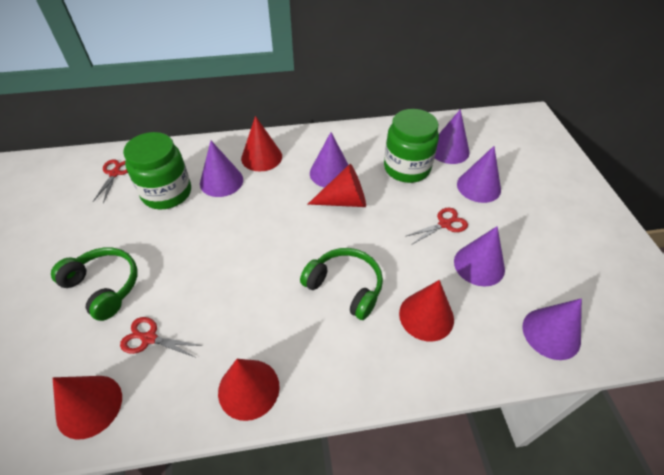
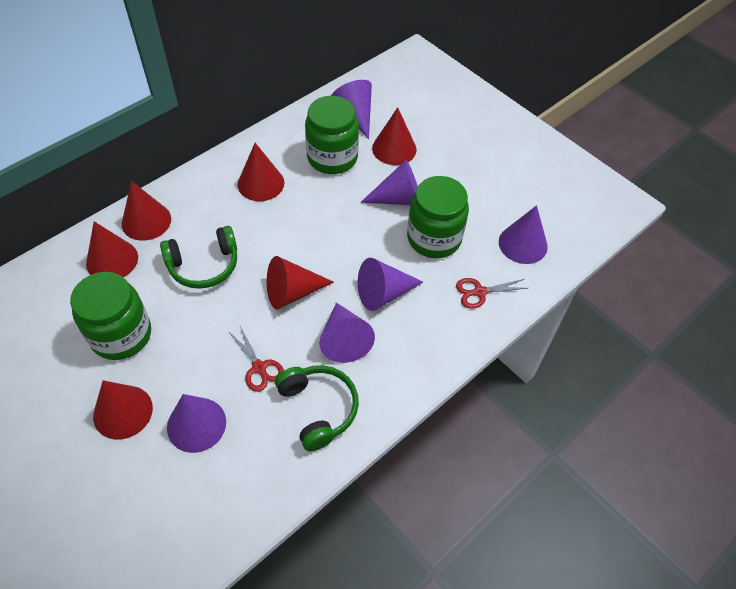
green jar: 2 -> 3
red cone: 5 -> 6
red scissors: 3 -> 2

